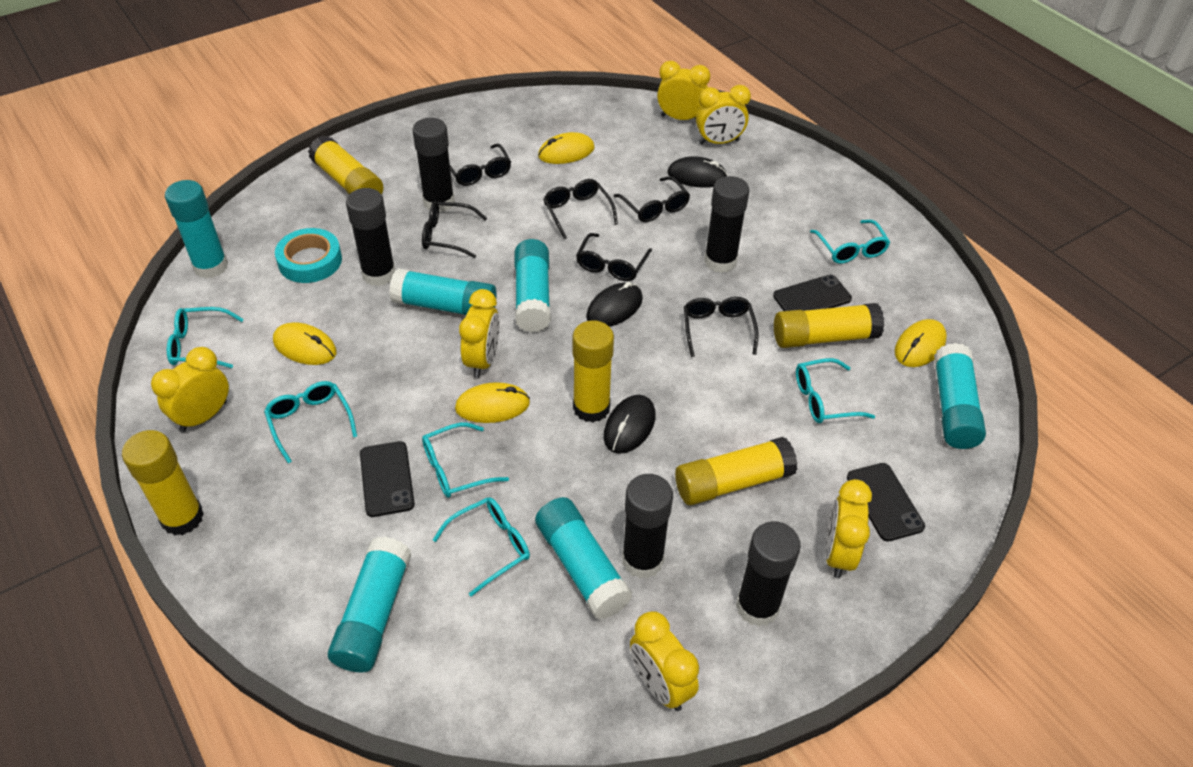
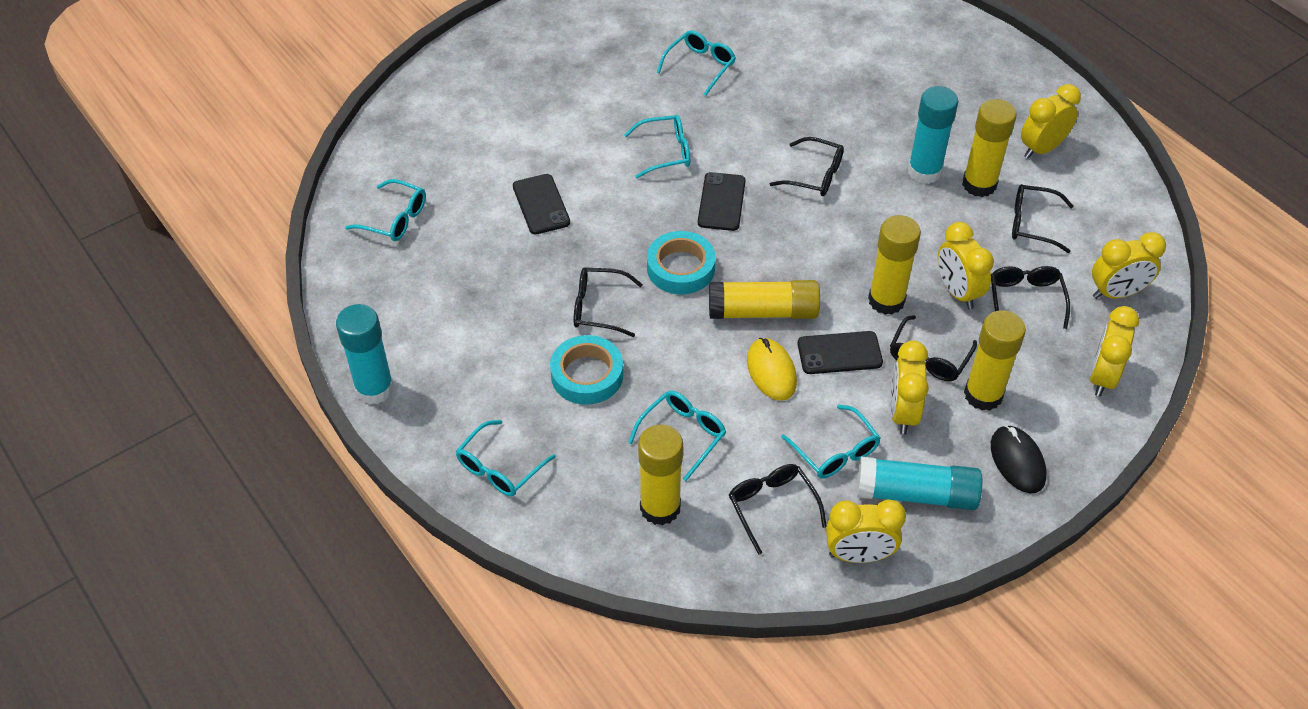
black glue stick: 5 -> 0
black mouse: 3 -> 1
turquoise glue stick: 6 -> 3
turquoise tape: 1 -> 2
yellow mouse: 4 -> 1

